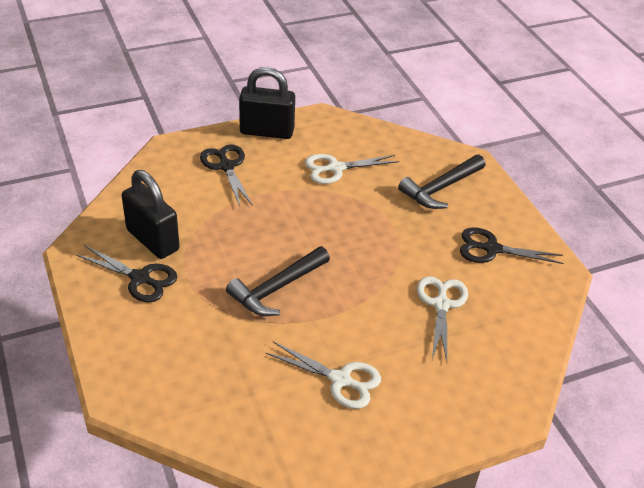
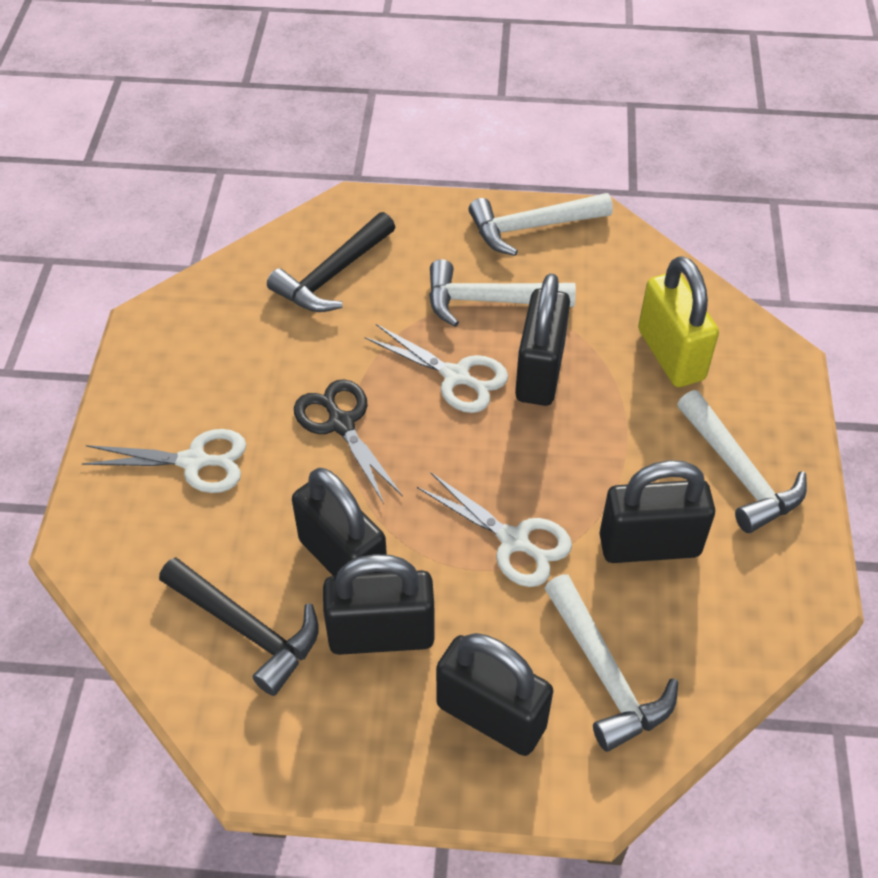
black padlock: 2 -> 5
black scissors: 3 -> 1
white hammer: 0 -> 4
yellow padlock: 0 -> 1

